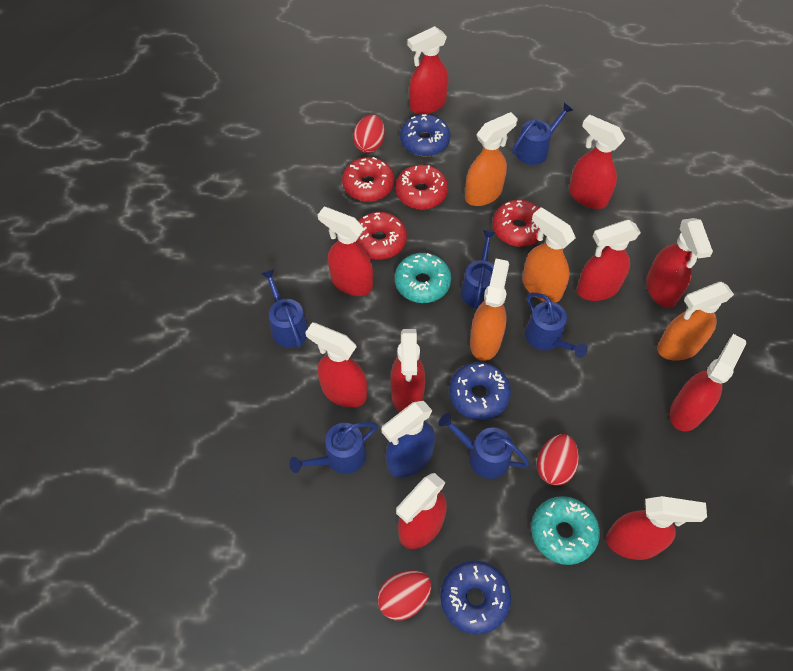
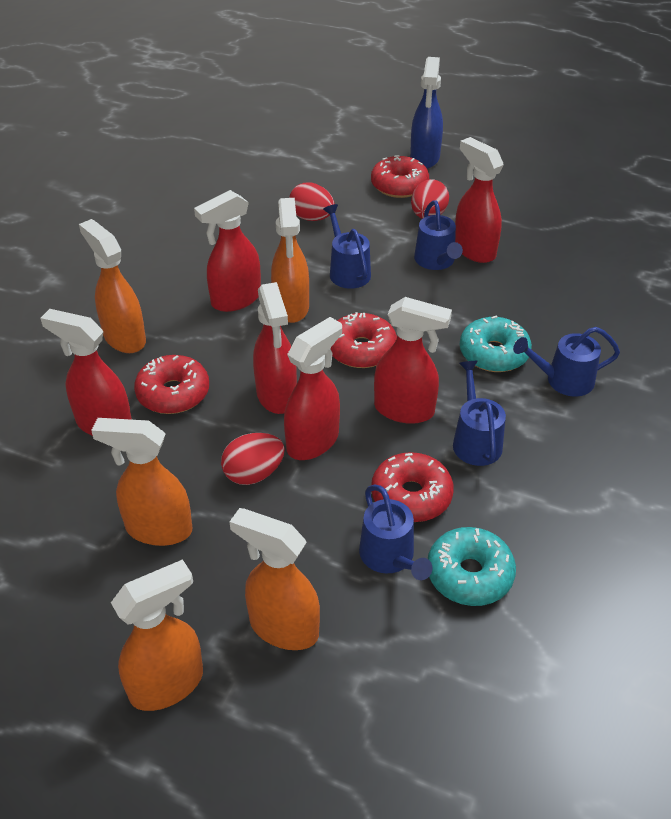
blue donut: 3 -> 0
blue watering can: 6 -> 5
orange spray bottle: 4 -> 5
red spray bottle: 10 -> 6

